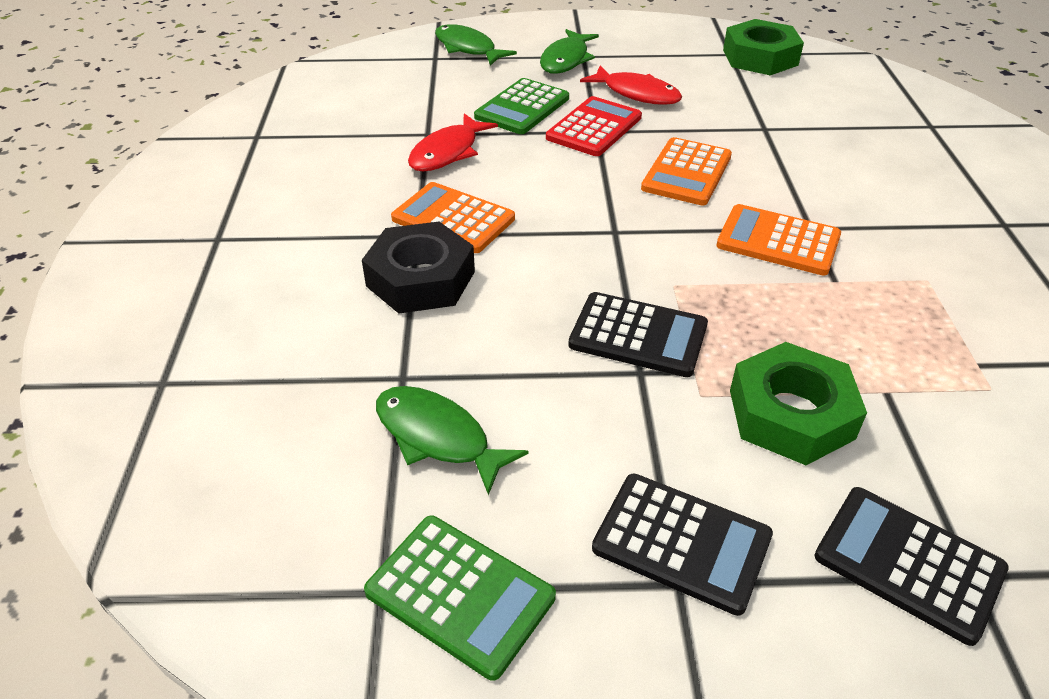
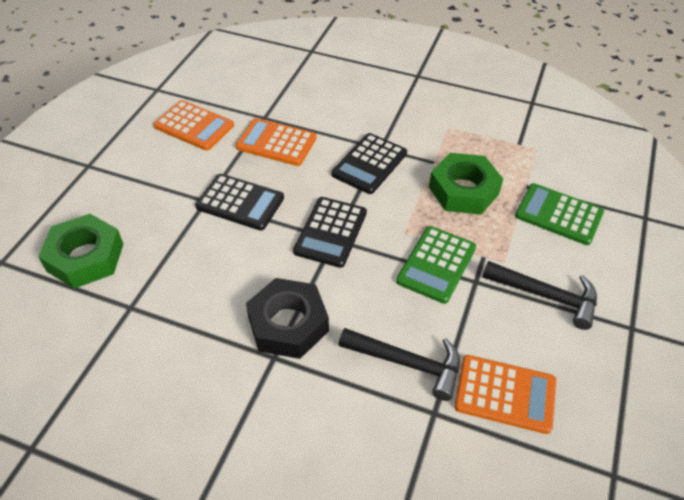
black hammer: 0 -> 2
green fish: 3 -> 0
red calculator: 1 -> 0
red fish: 2 -> 0

